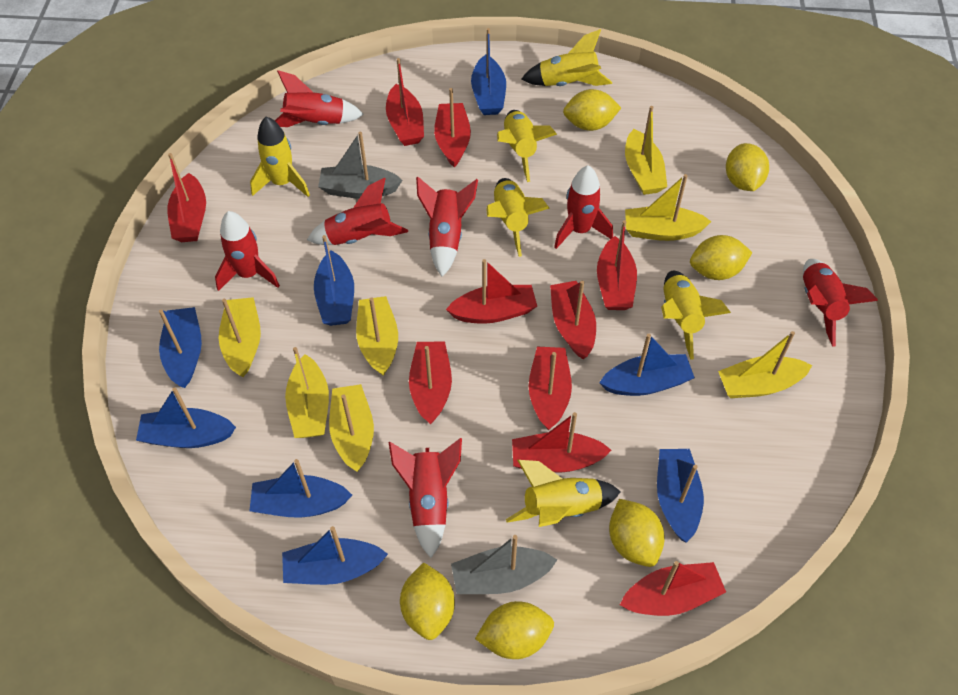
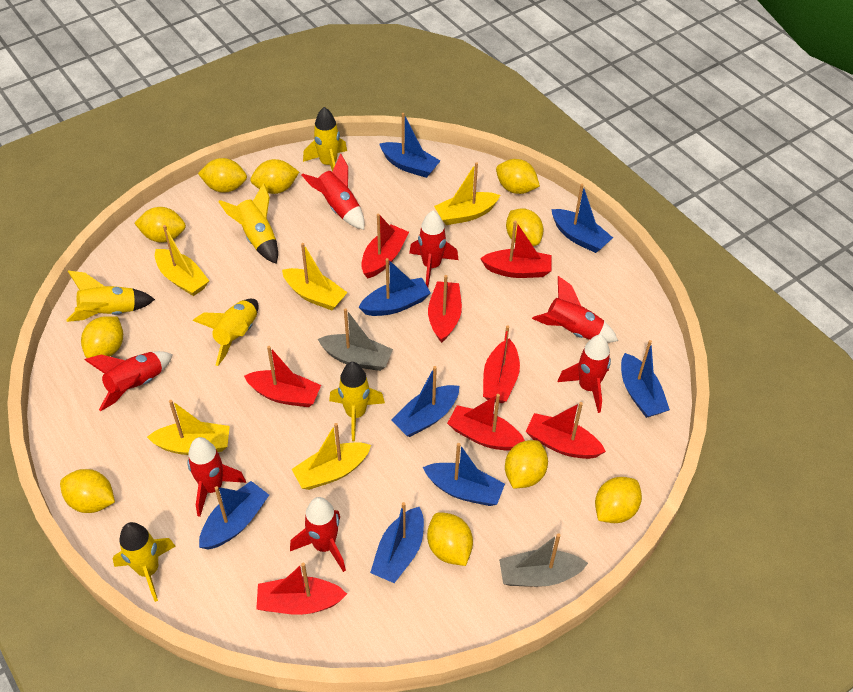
red boat: 10 -> 8
yellow boat: 7 -> 5
yellow lemon: 6 -> 10

